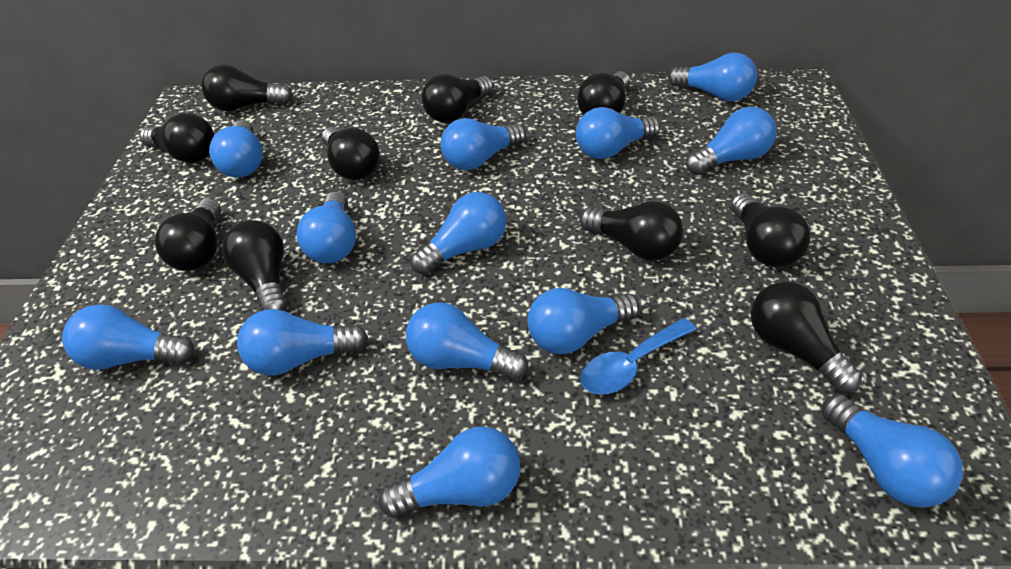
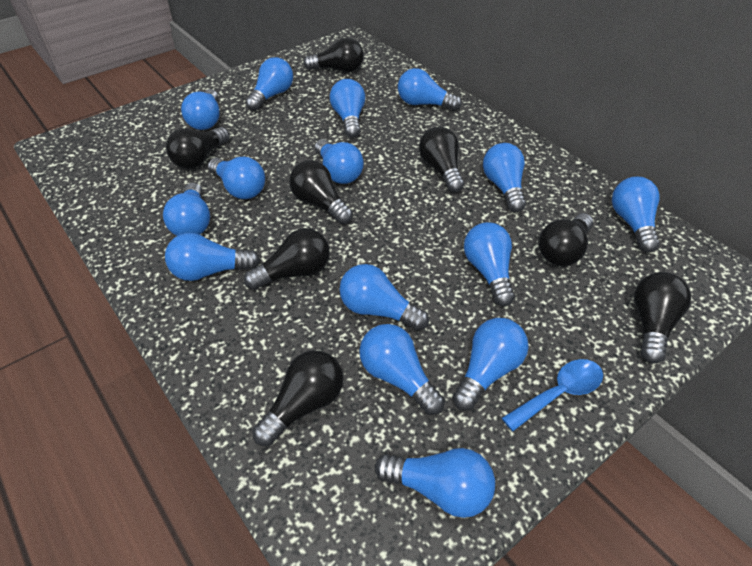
black light bulb: 10 -> 8
blue light bulb: 13 -> 15

